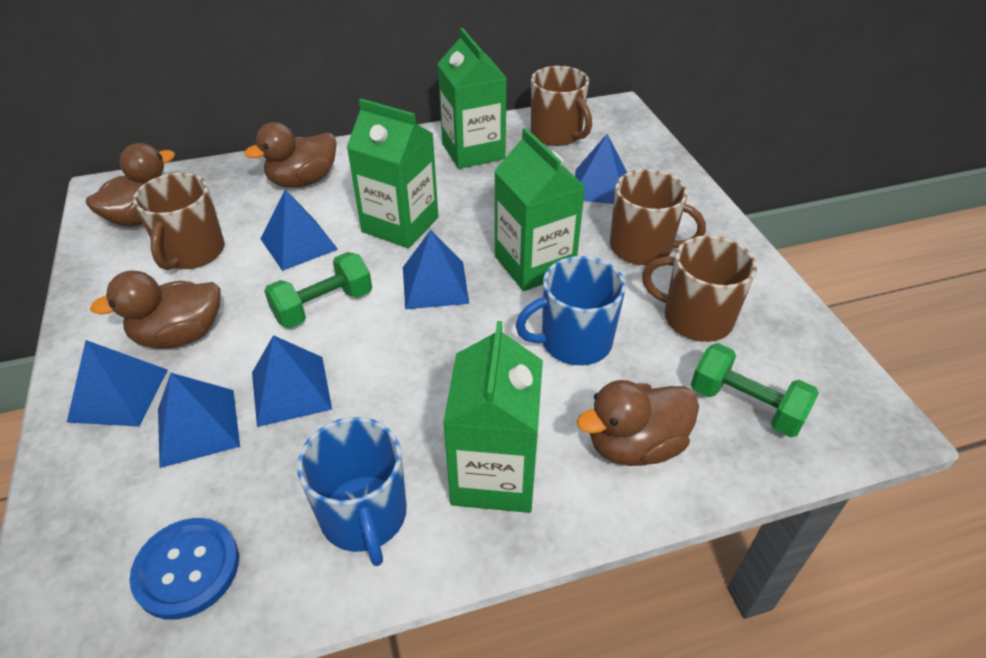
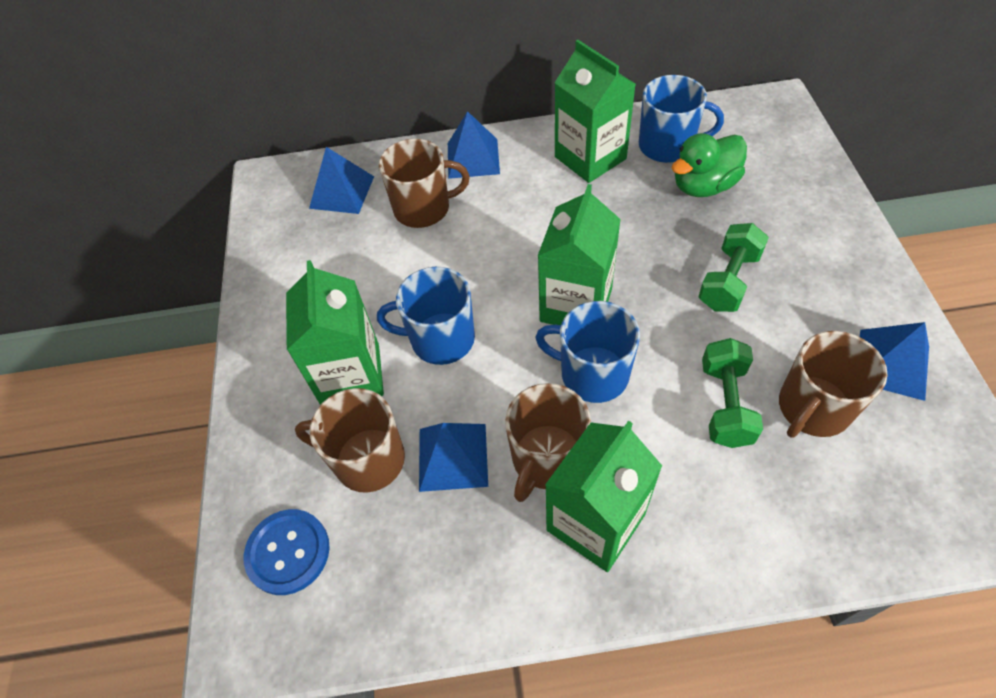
blue mug: 2 -> 3
blue pyramid: 6 -> 4
brown duck: 4 -> 0
green duck: 0 -> 1

